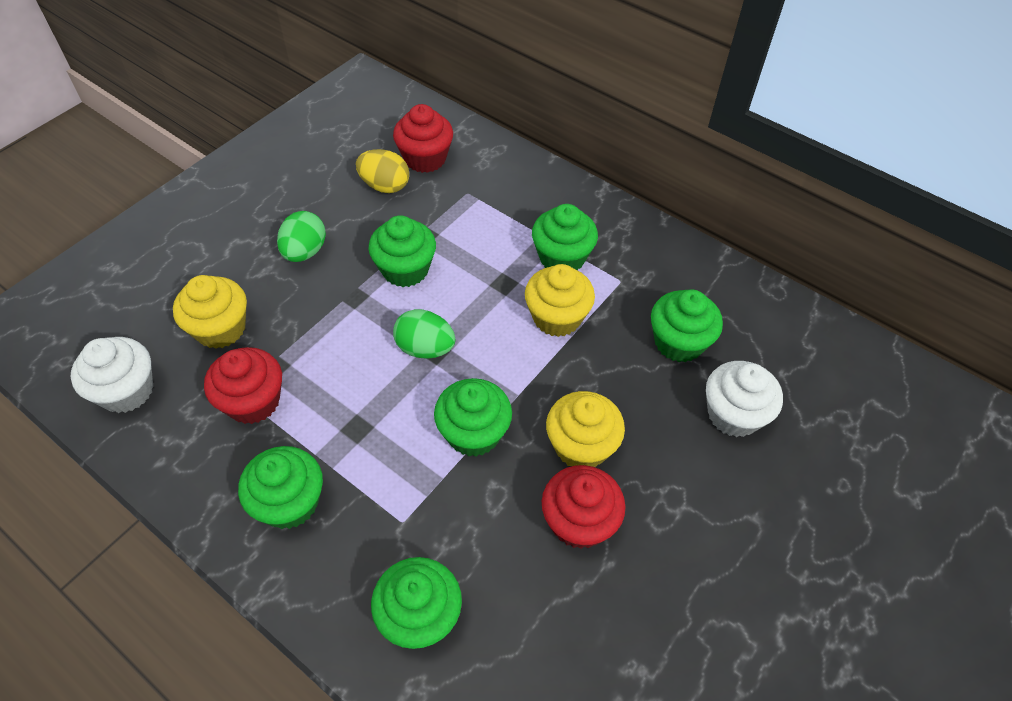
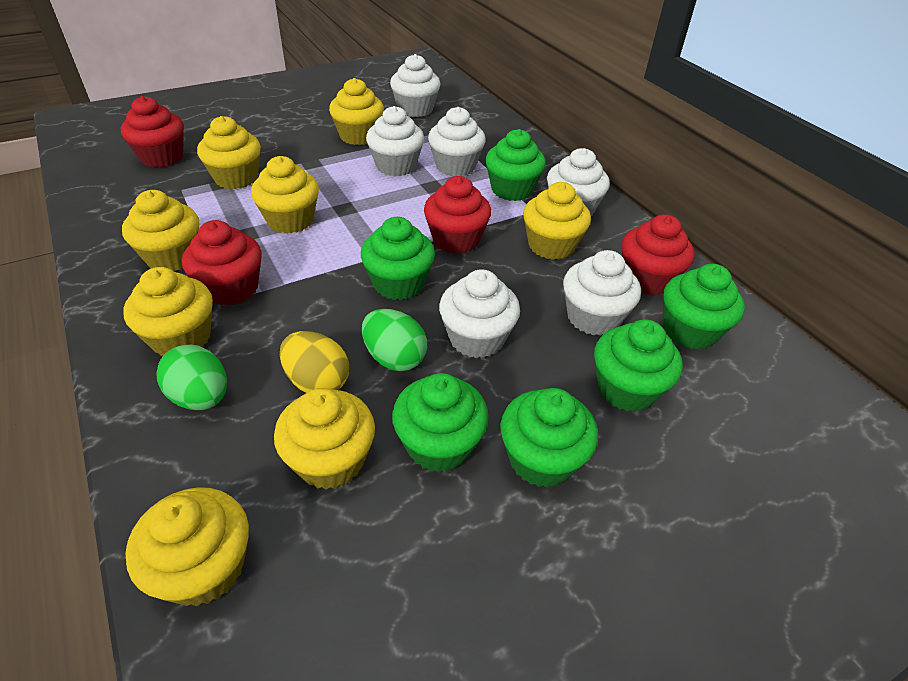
red cupcake: 3 -> 4
white cupcake: 2 -> 6
yellow cupcake: 3 -> 8

